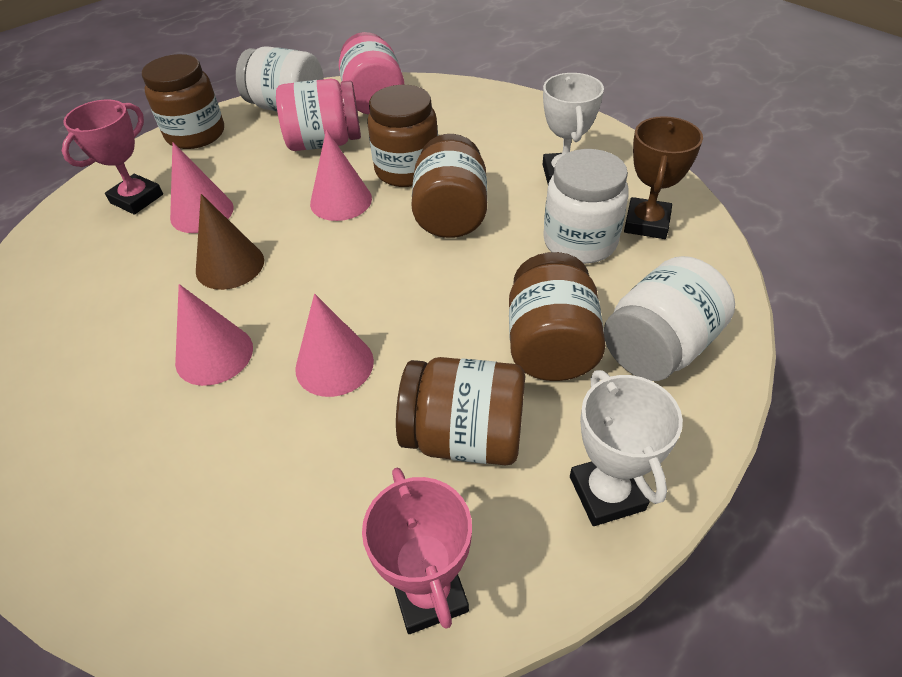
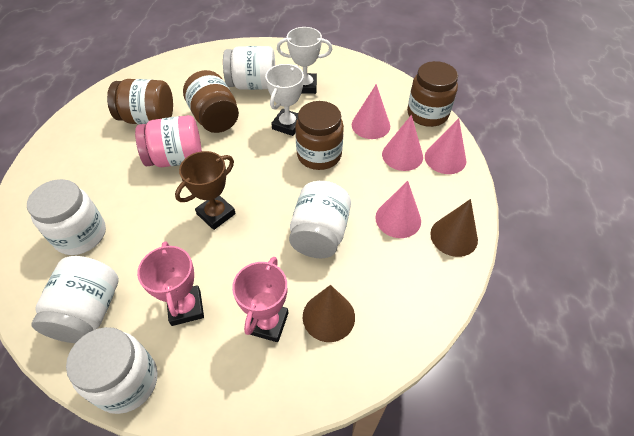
brown cone: 1 -> 2
brown jar: 5 -> 4
pink jar: 2 -> 1
white jar: 3 -> 5

